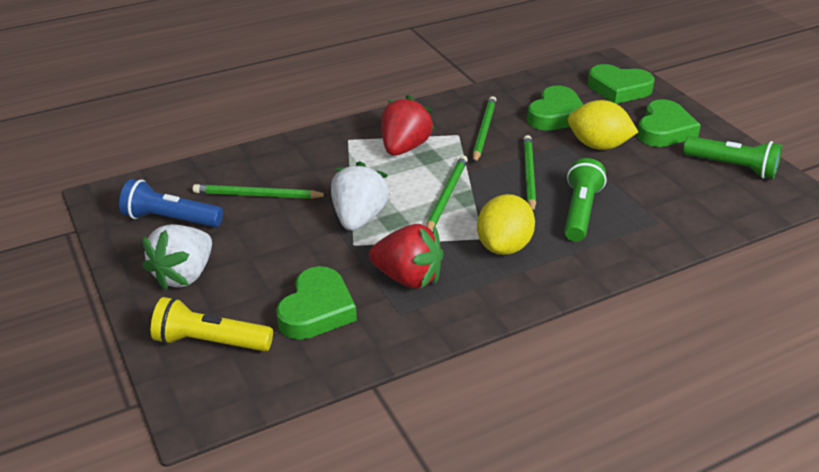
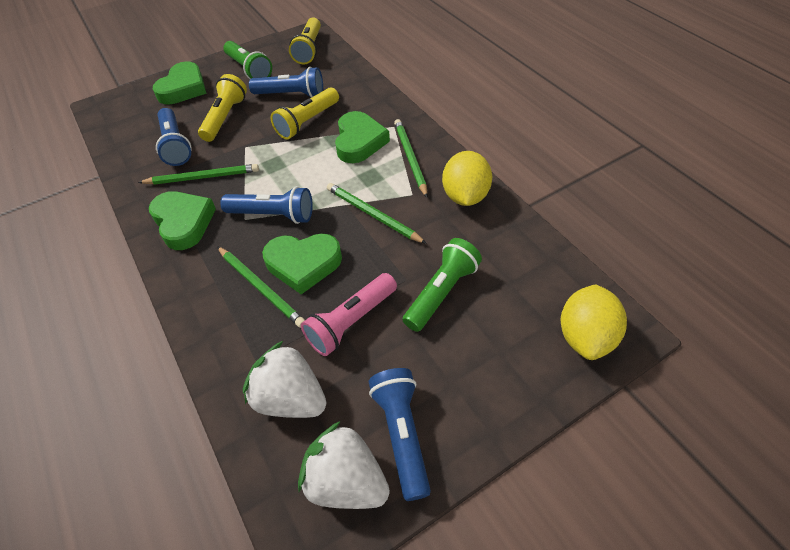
blue flashlight: 1 -> 4
pink flashlight: 0 -> 1
red strawberry: 2 -> 0
yellow flashlight: 1 -> 3

